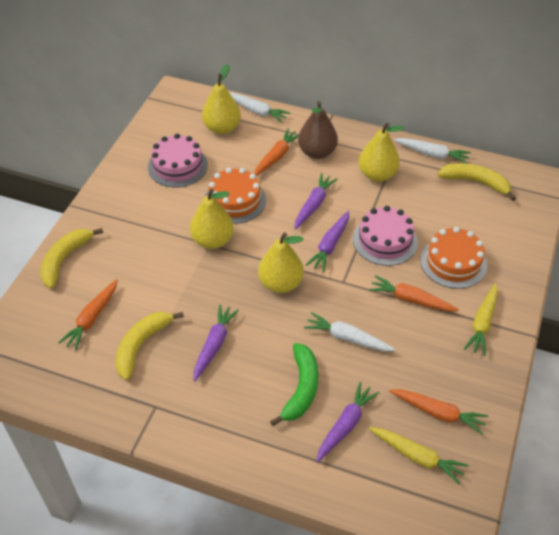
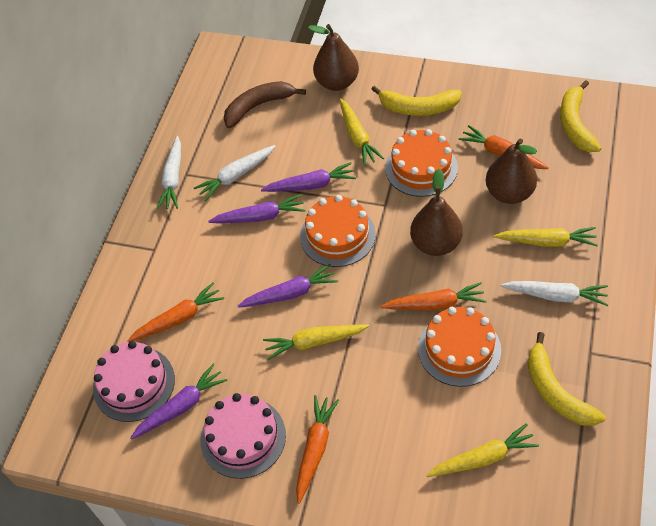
brown banana: 0 -> 1
brown pear: 1 -> 3
green banana: 1 -> 0
orange cake: 2 -> 3
yellow carrot: 2 -> 4
yellow pear: 4 -> 0

